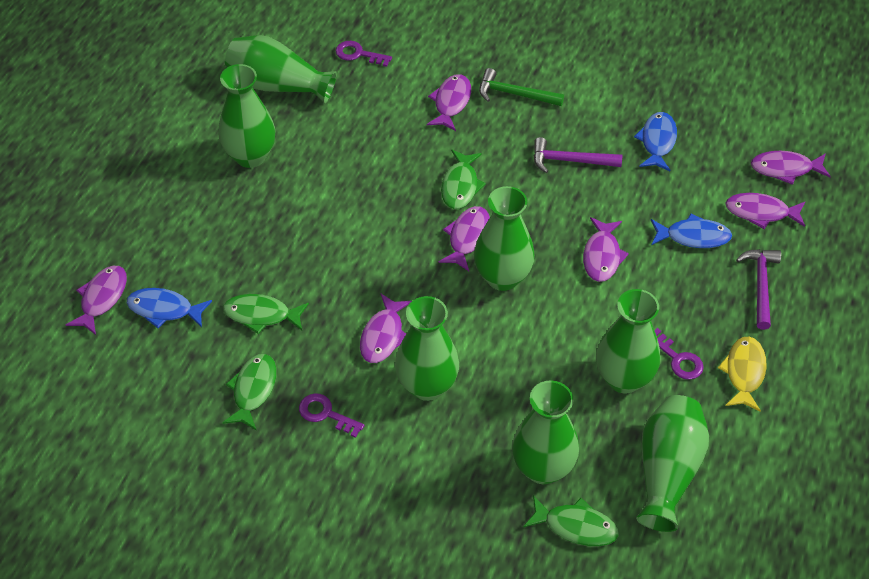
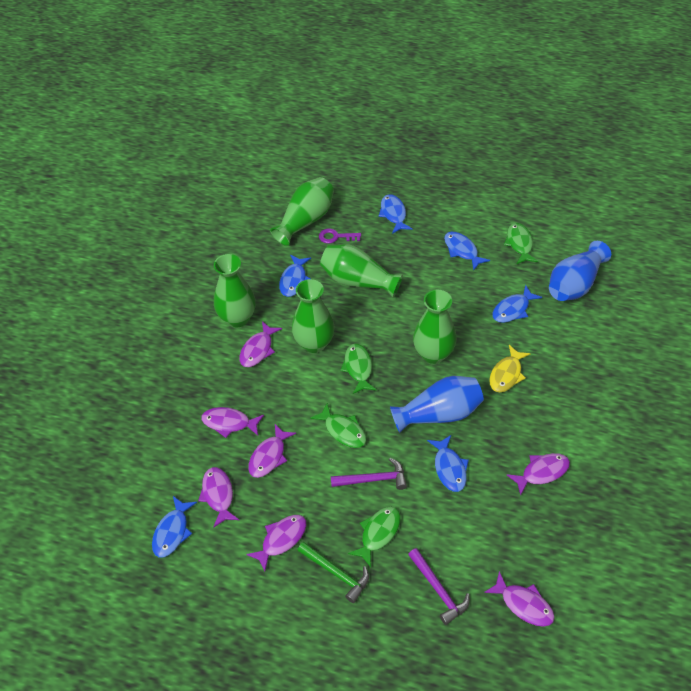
blue fish: 3 -> 6
blue vase: 0 -> 2
green vase: 7 -> 5
purple key: 3 -> 1

